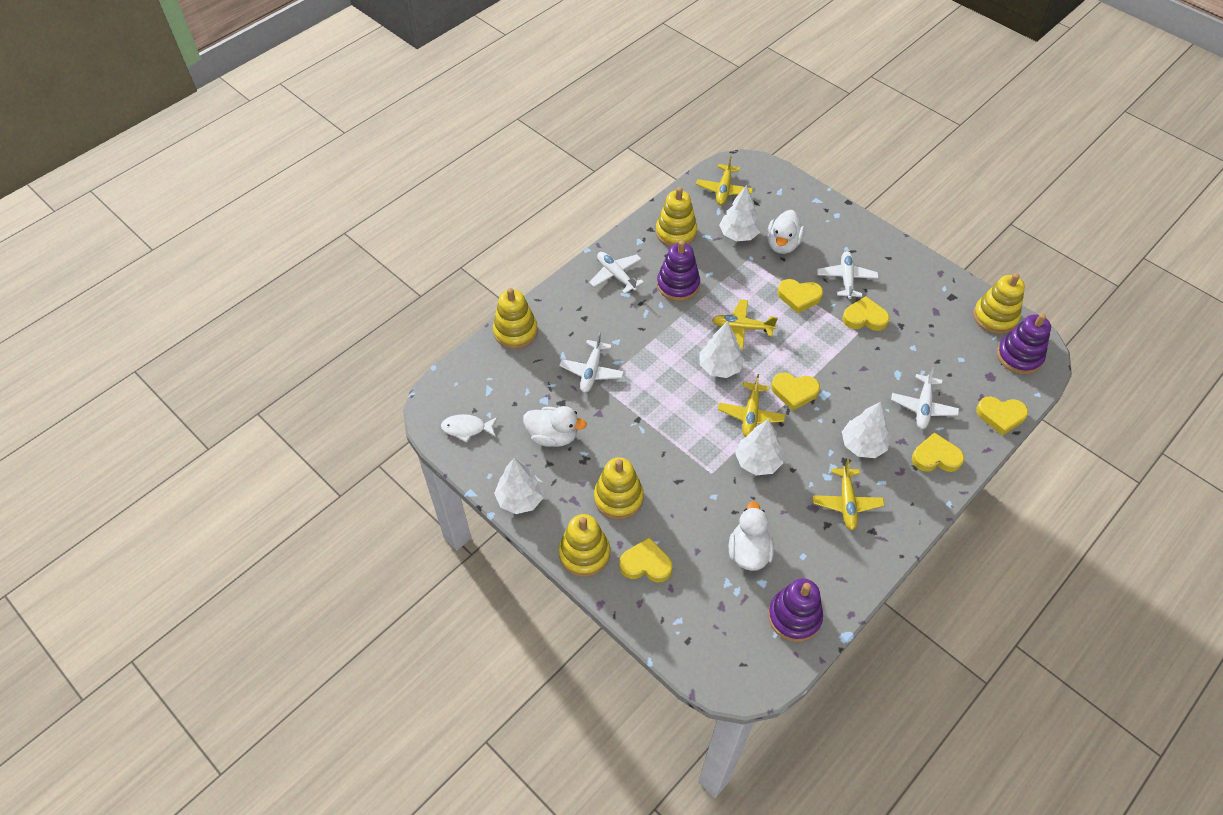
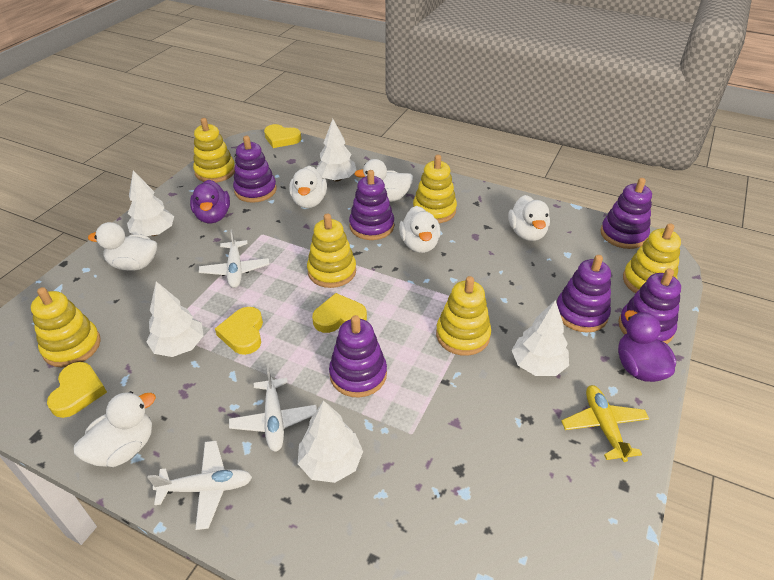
purple duck: 0 -> 2
purple stacking toy: 3 -> 6
white duck: 3 -> 6
white fish: 1 -> 0
white plane: 4 -> 3
yellow heart: 6 -> 4
yellow plane: 4 -> 1
yellow stacking toy: 5 -> 6

